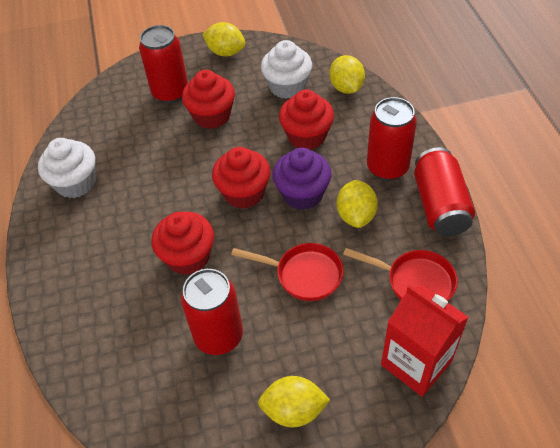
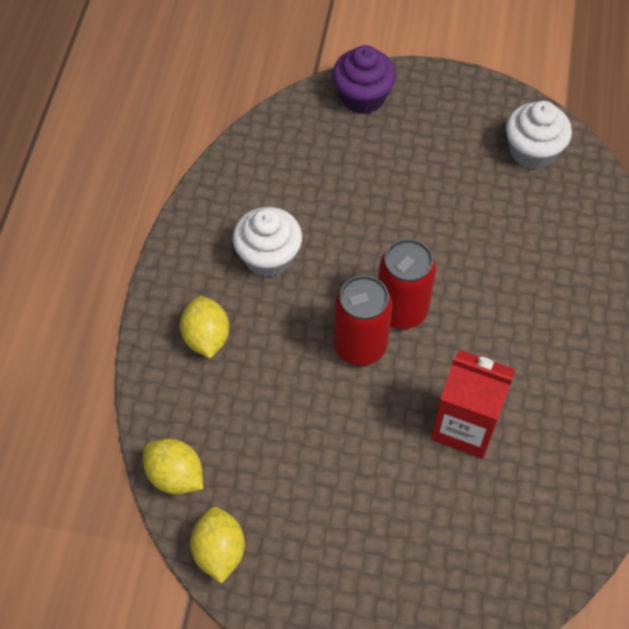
red can: 4 -> 2
red cupcake: 4 -> 0
red pan: 2 -> 0
yellow lemon: 4 -> 3

